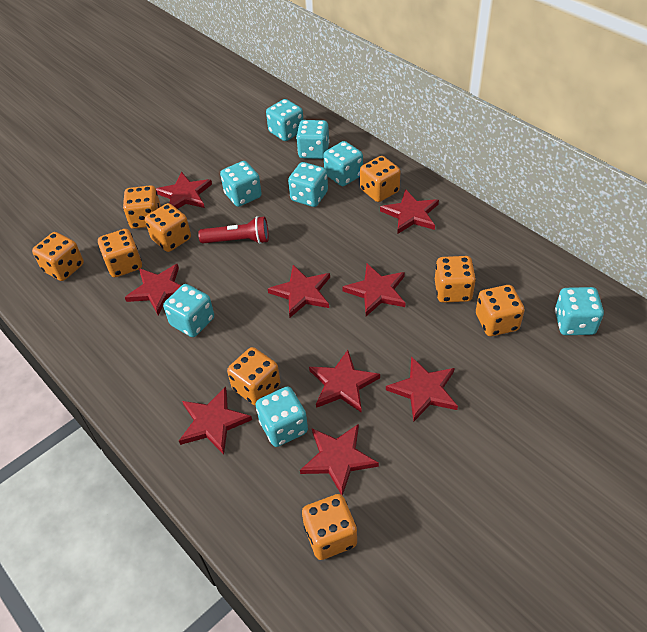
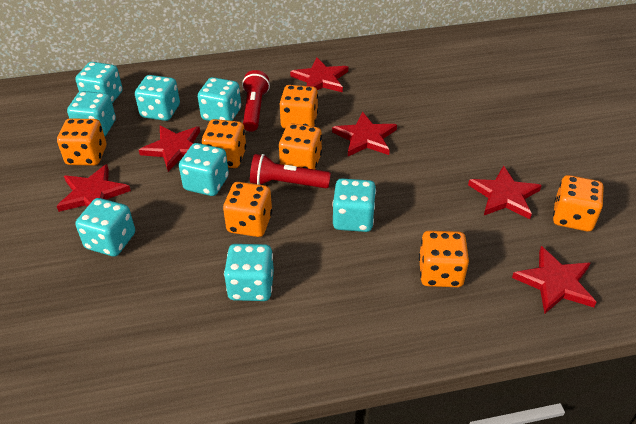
orange dice: 9 -> 7
red flashlight: 1 -> 2
red star: 9 -> 6

